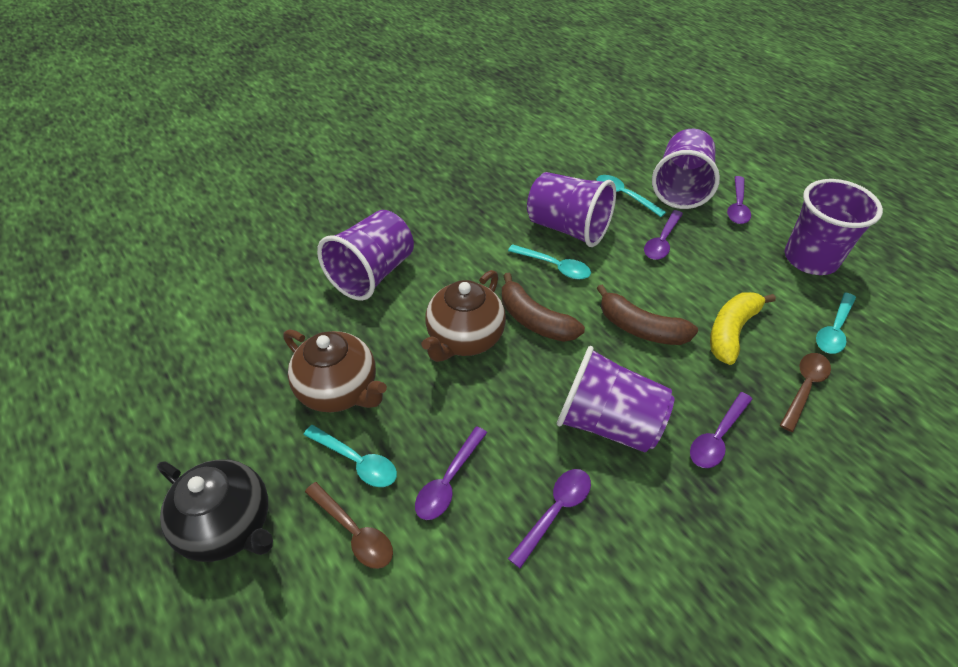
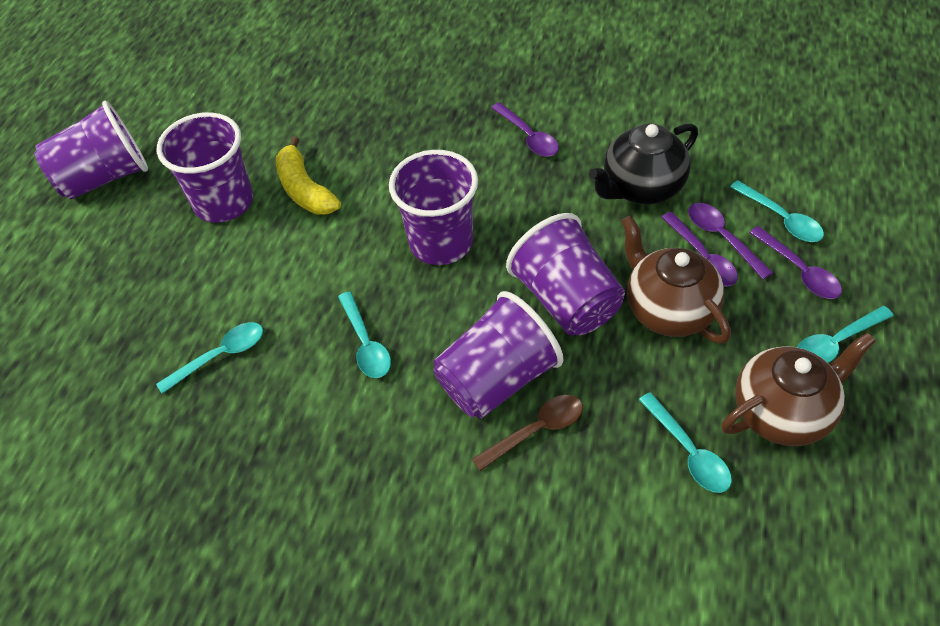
brown banana: 2 -> 0
brown spoon: 2 -> 1
purple spoon: 5 -> 4
turquoise spoon: 4 -> 5

